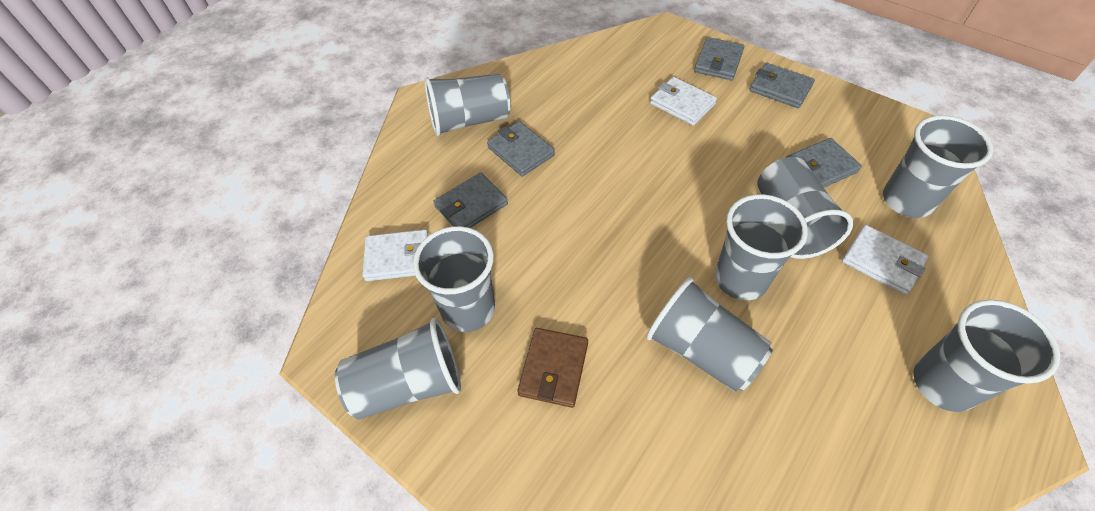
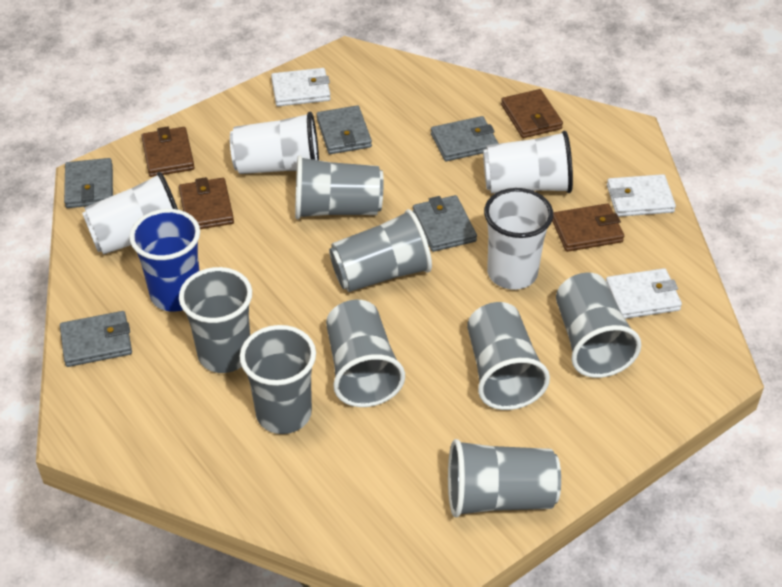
blue cup: 0 -> 1
brown wallet: 1 -> 4
white cup: 0 -> 4

